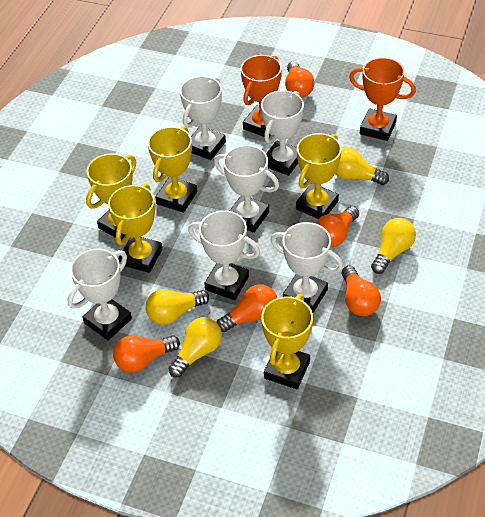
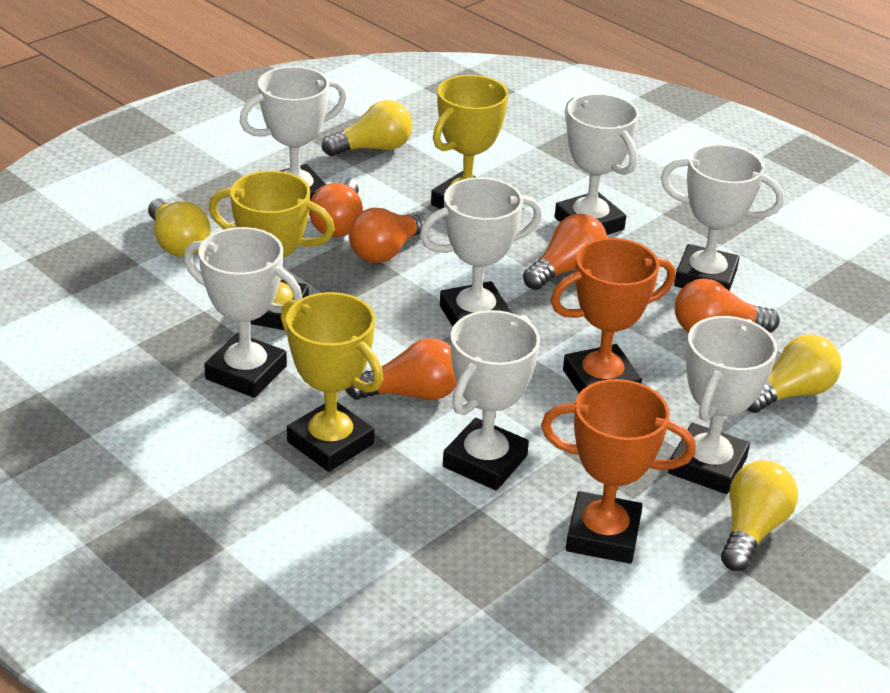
white trophy: 6 -> 7
yellow trophy: 5 -> 3

